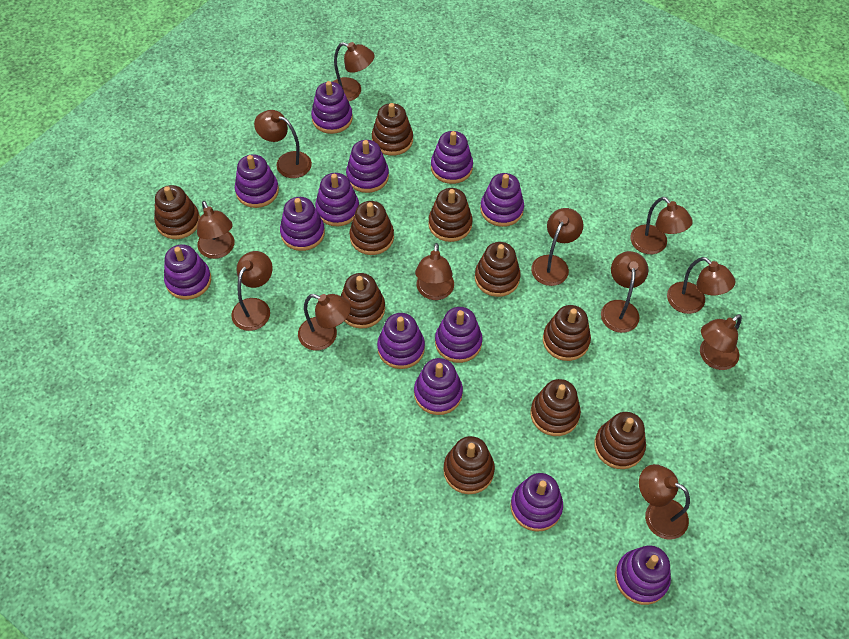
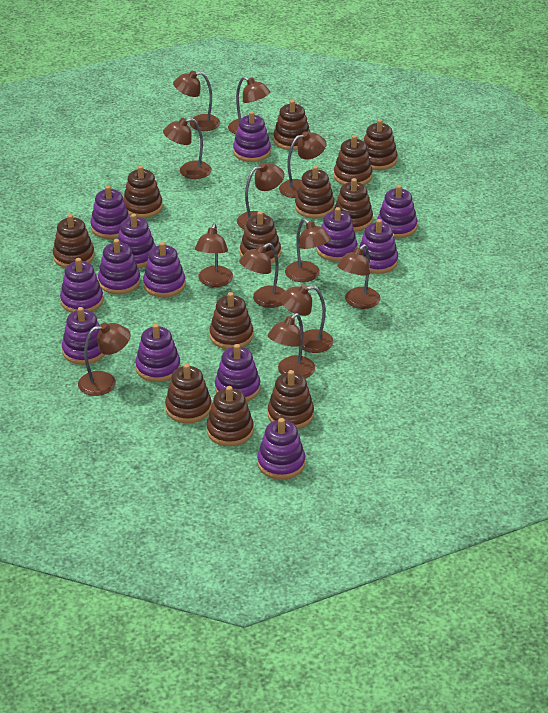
brown stacking toy: 10 -> 12

